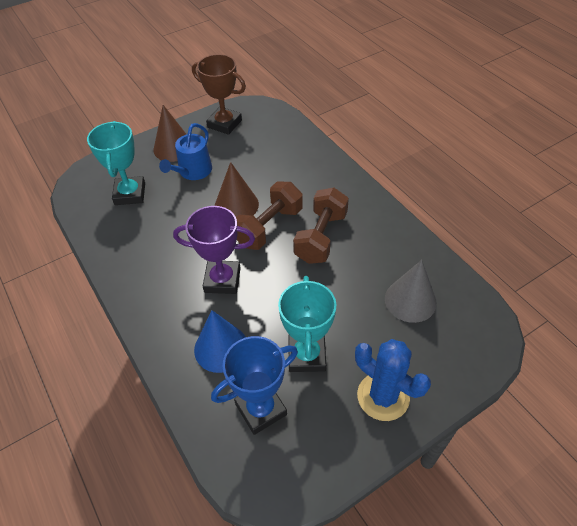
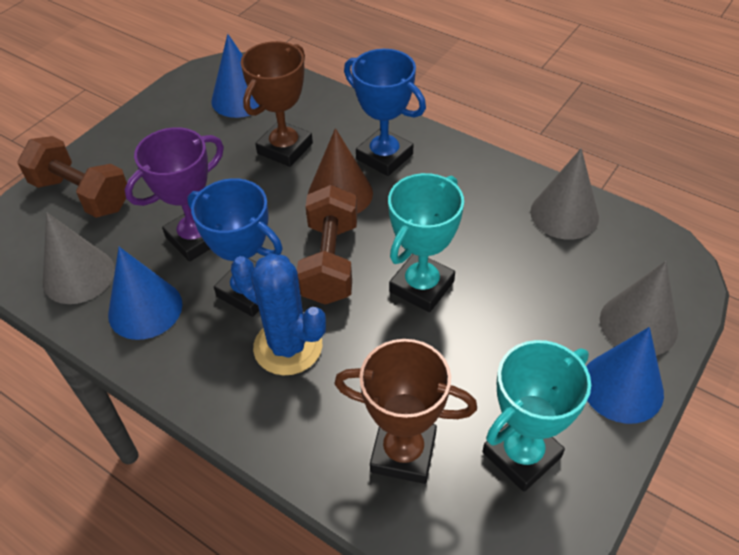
blue cone: 1 -> 3
blue trophy: 1 -> 2
blue watering can: 1 -> 0
brown cone: 2 -> 1
brown trophy: 1 -> 2
grey cone: 1 -> 3

